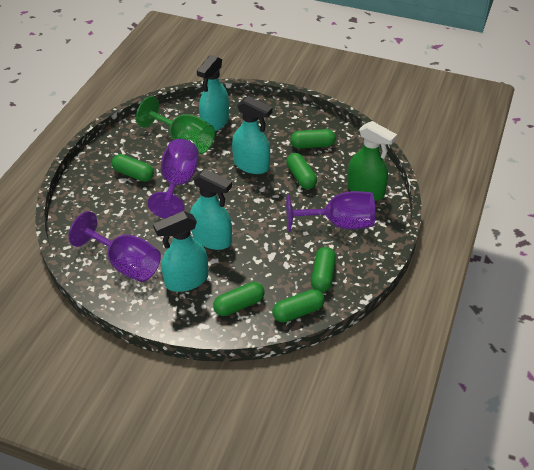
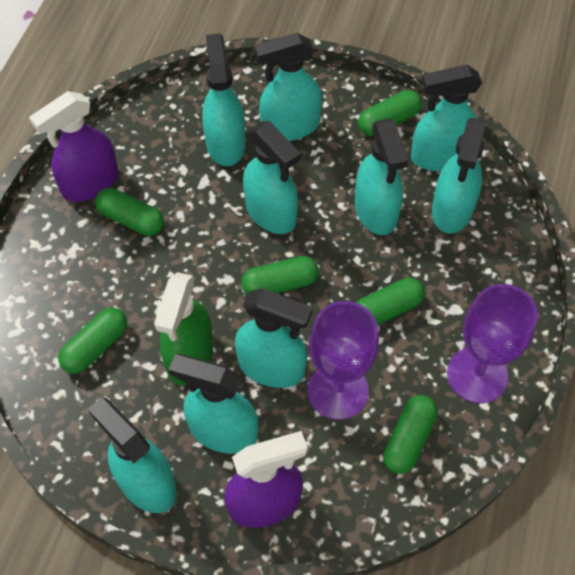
green goblet: 1 -> 0
purple goblet: 3 -> 2
purple spray bottle: 0 -> 2
turquoise spray bottle: 4 -> 9

